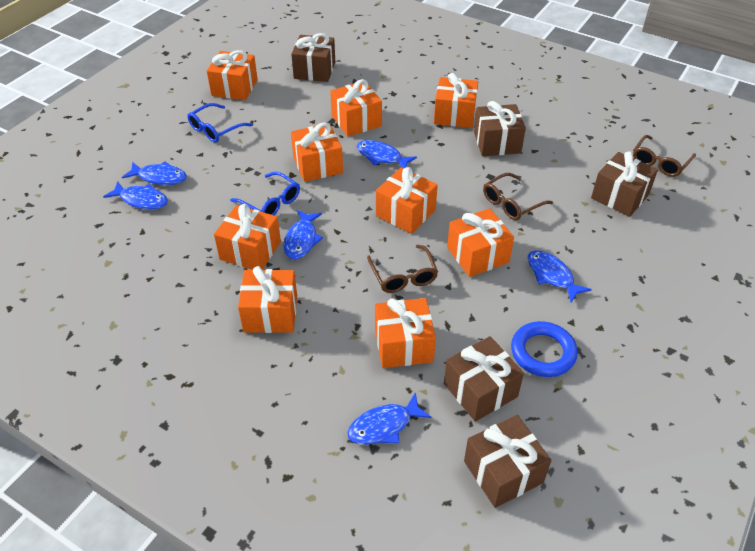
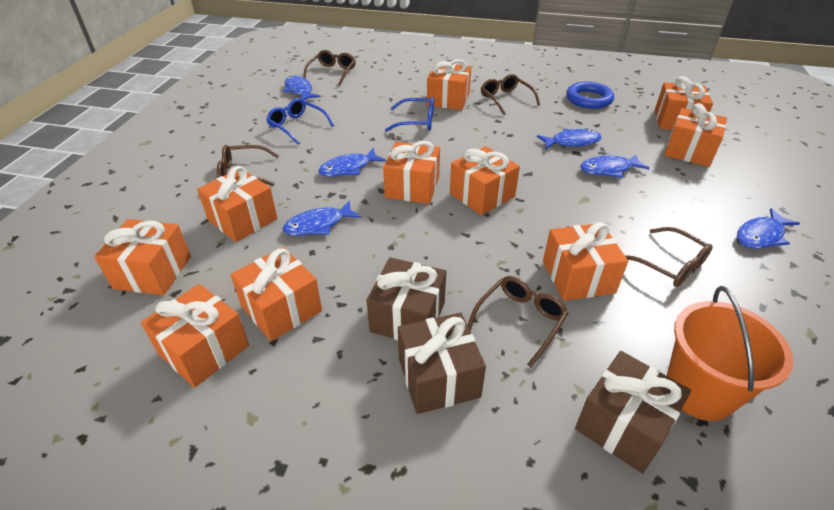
brown gift: 5 -> 3
brown glasses: 3 -> 5
orange bucket: 0 -> 1
orange gift: 9 -> 10

